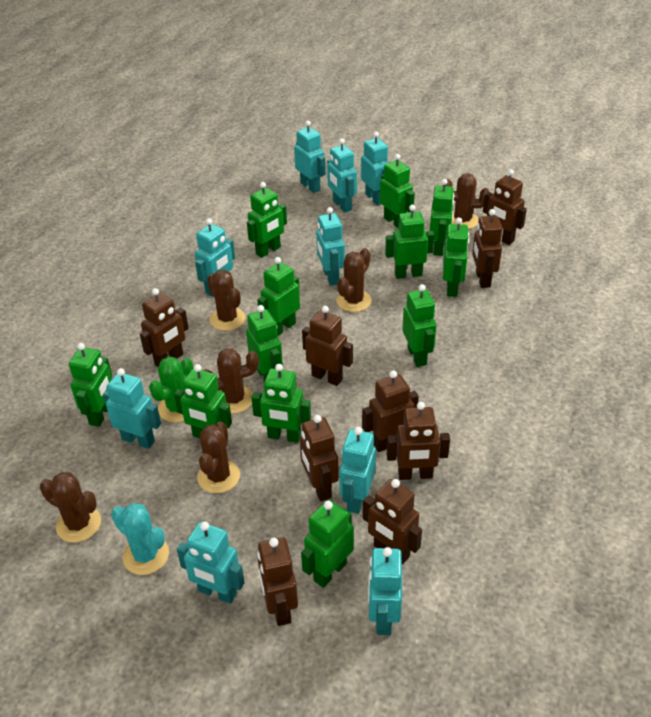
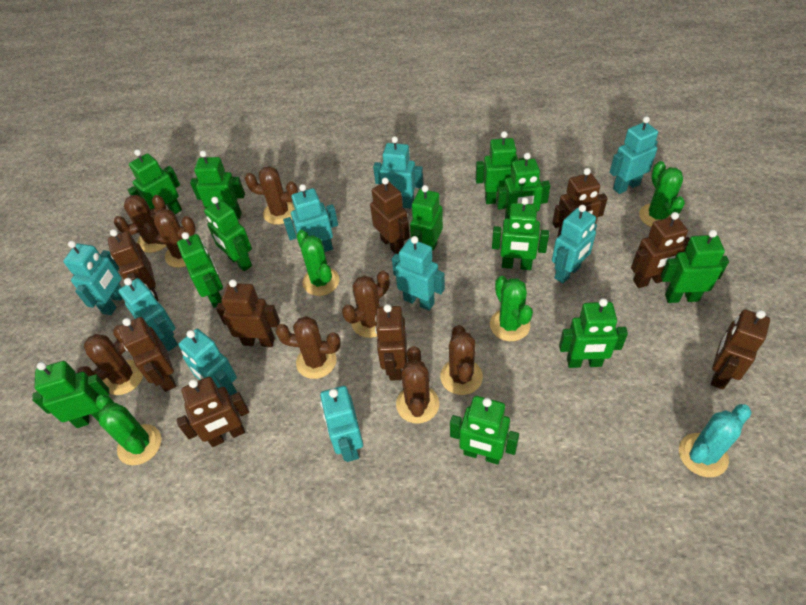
brown cactus: 6 -> 8
green cactus: 1 -> 4

